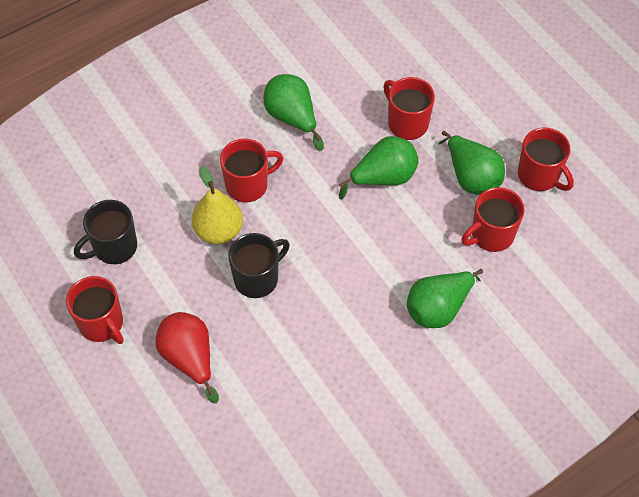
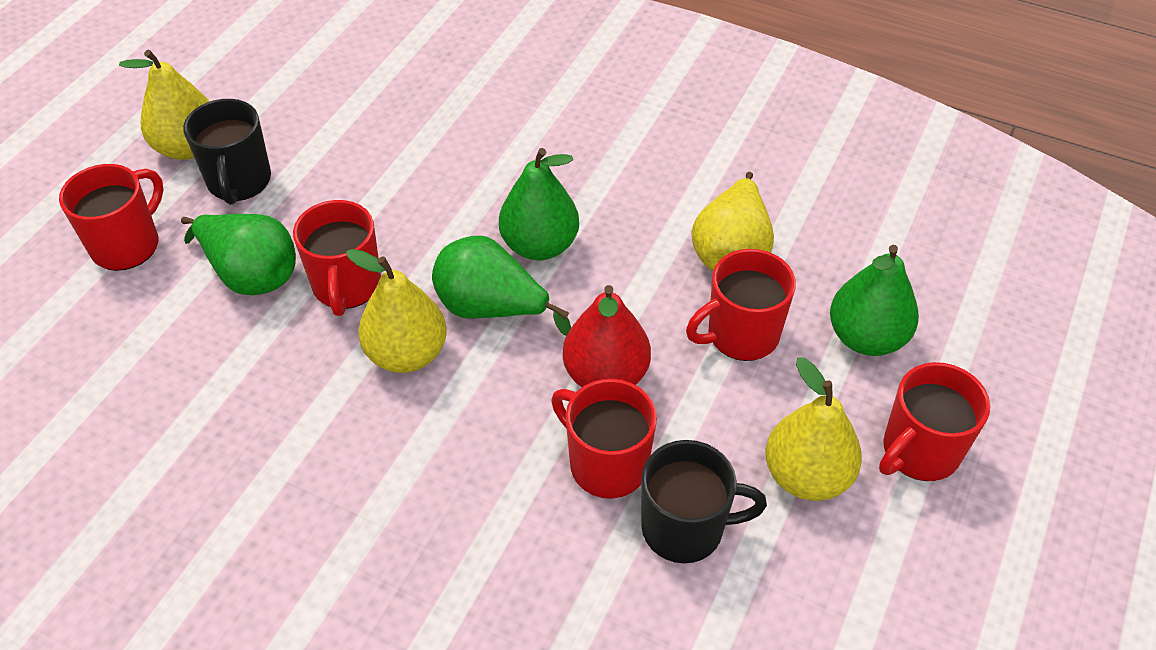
yellow pear: 1 -> 4

